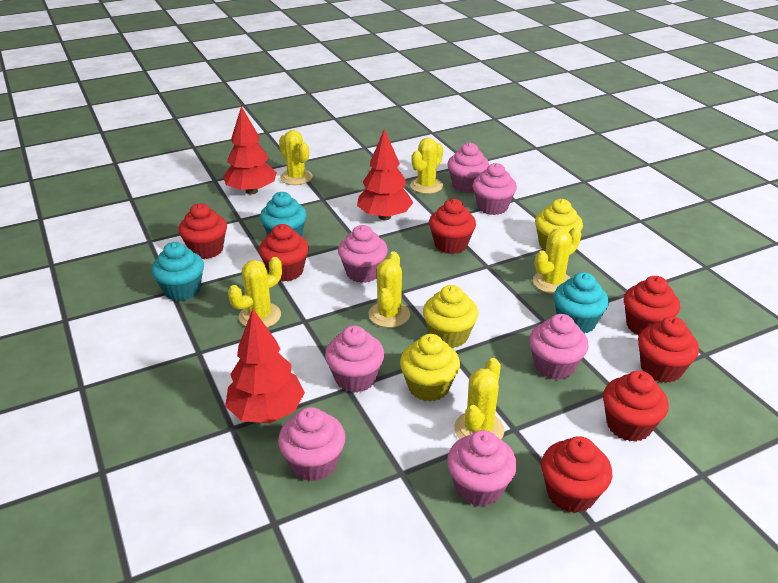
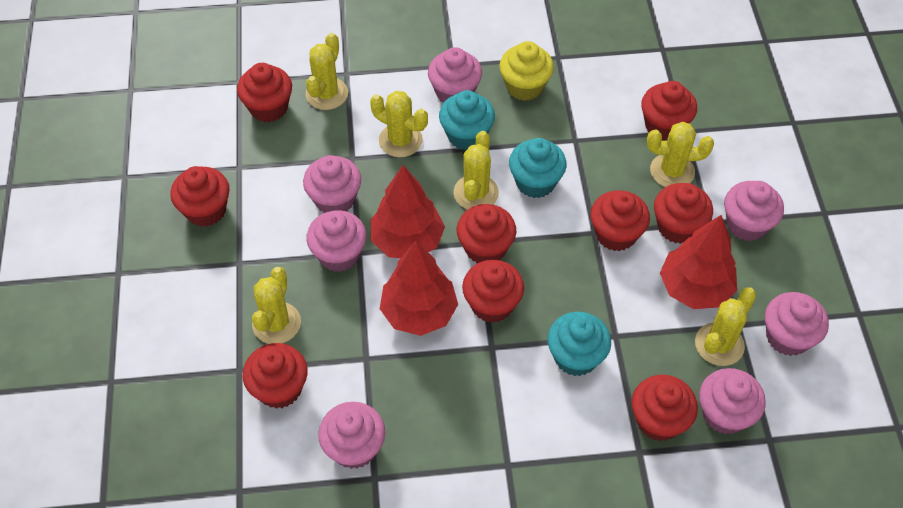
red cupcake: 7 -> 9
yellow cupcake: 3 -> 1

